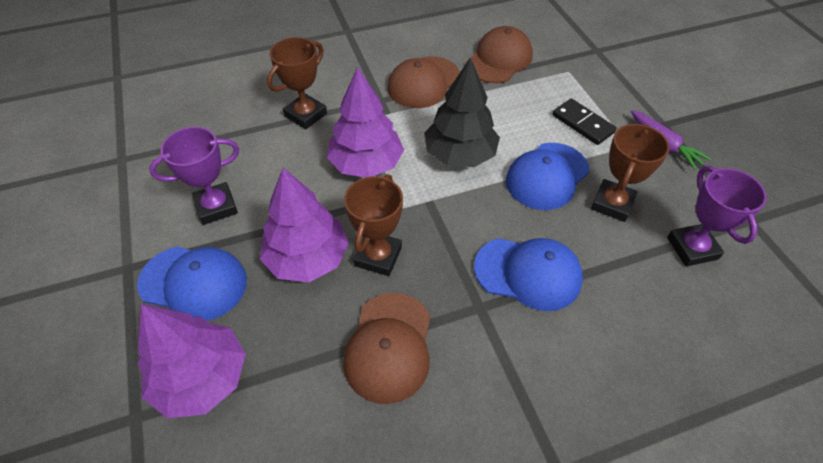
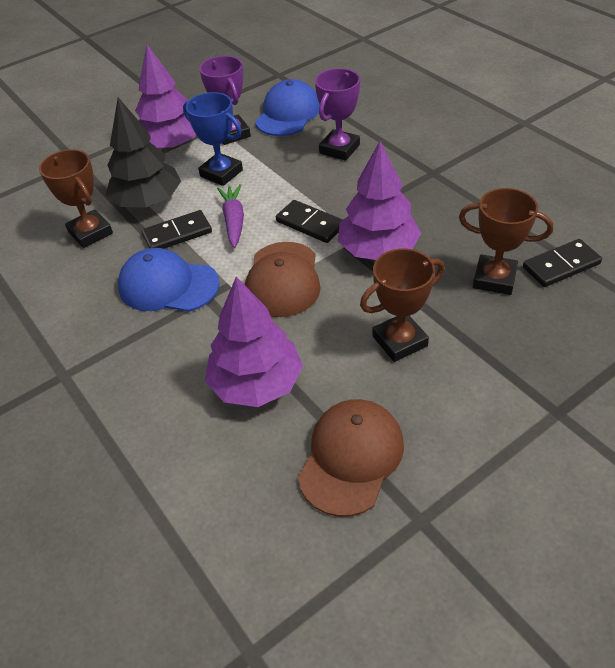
black domino: 1 -> 3
blue cap: 3 -> 2
blue trophy: 0 -> 1
brown cap: 3 -> 2

